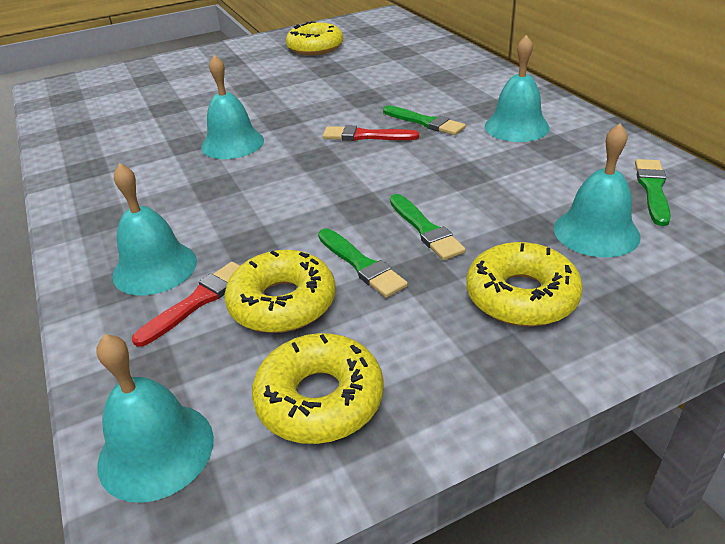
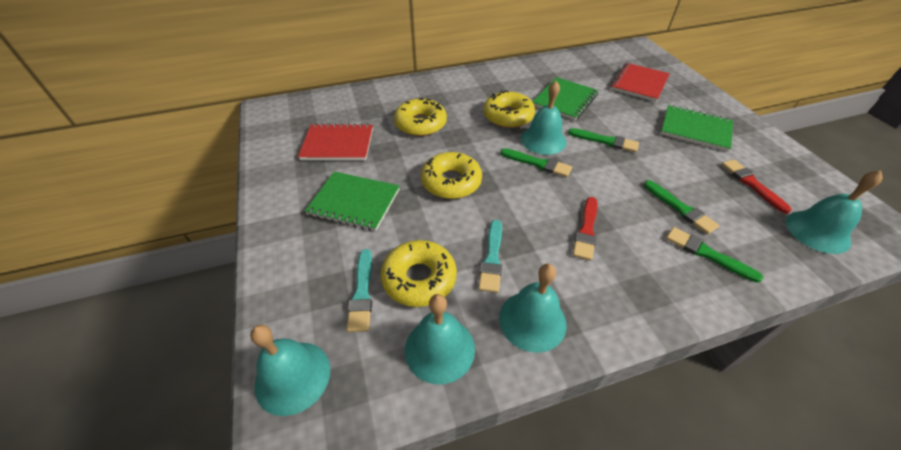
green notebook: 0 -> 3
red notebook: 0 -> 2
turquoise brush: 0 -> 2

